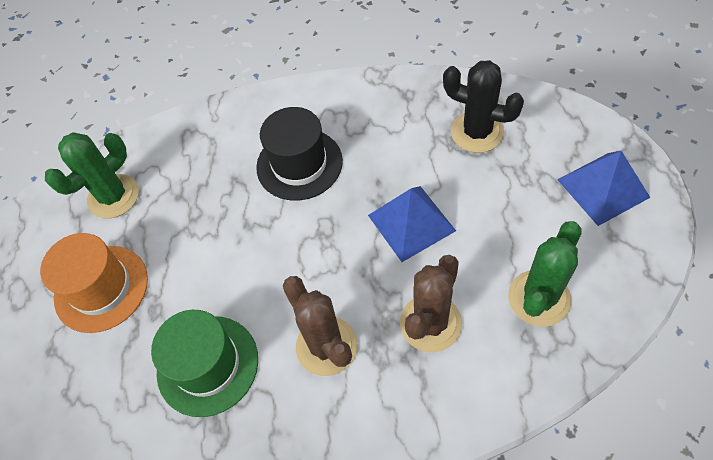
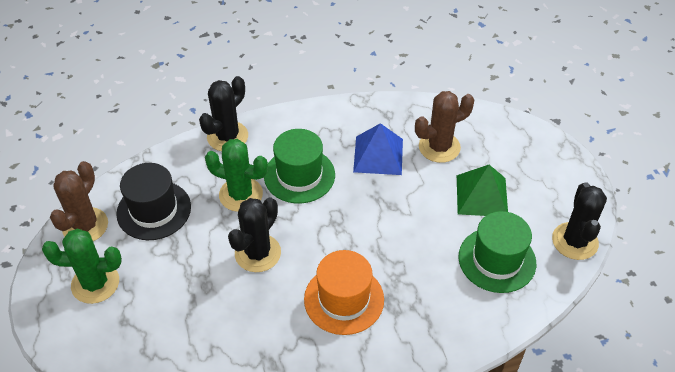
black cactus: 1 -> 3
blue pyramid: 2 -> 1
green hat: 1 -> 2
green pyramid: 0 -> 1

